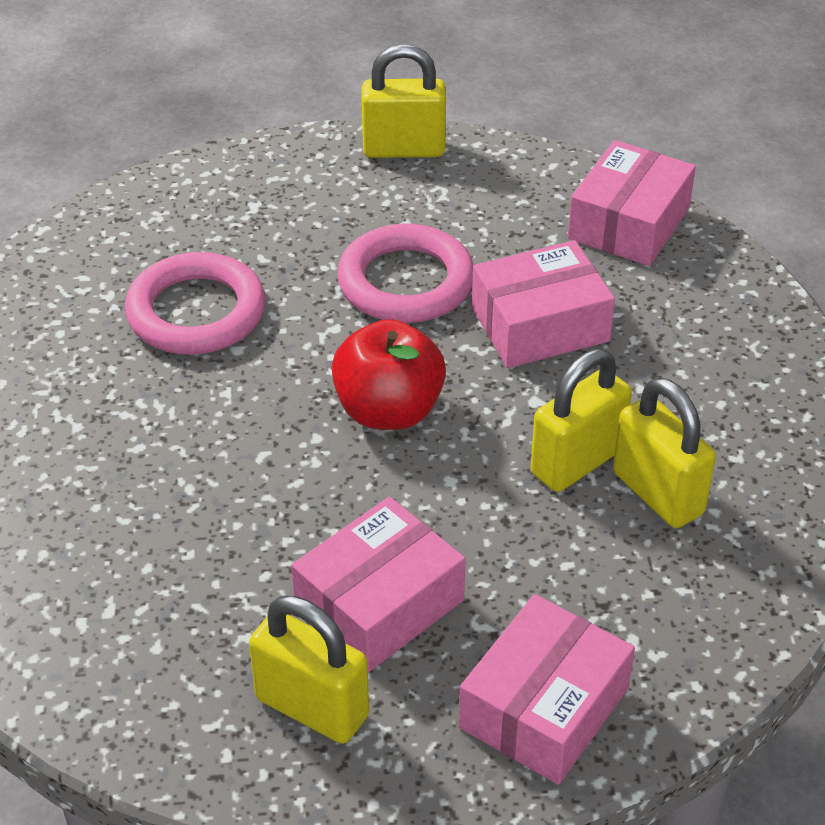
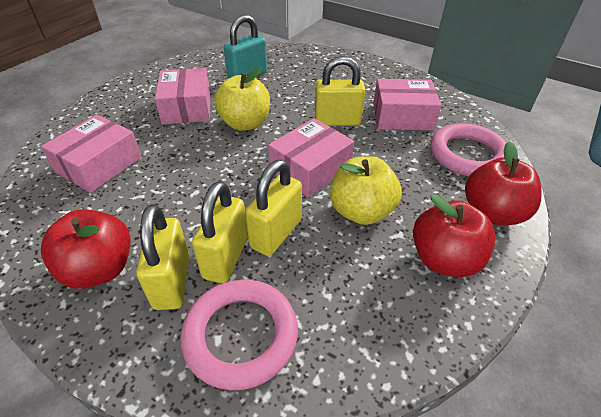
red apple: 1 -> 3
turquoise padlock: 0 -> 1
yellow apple: 0 -> 2

